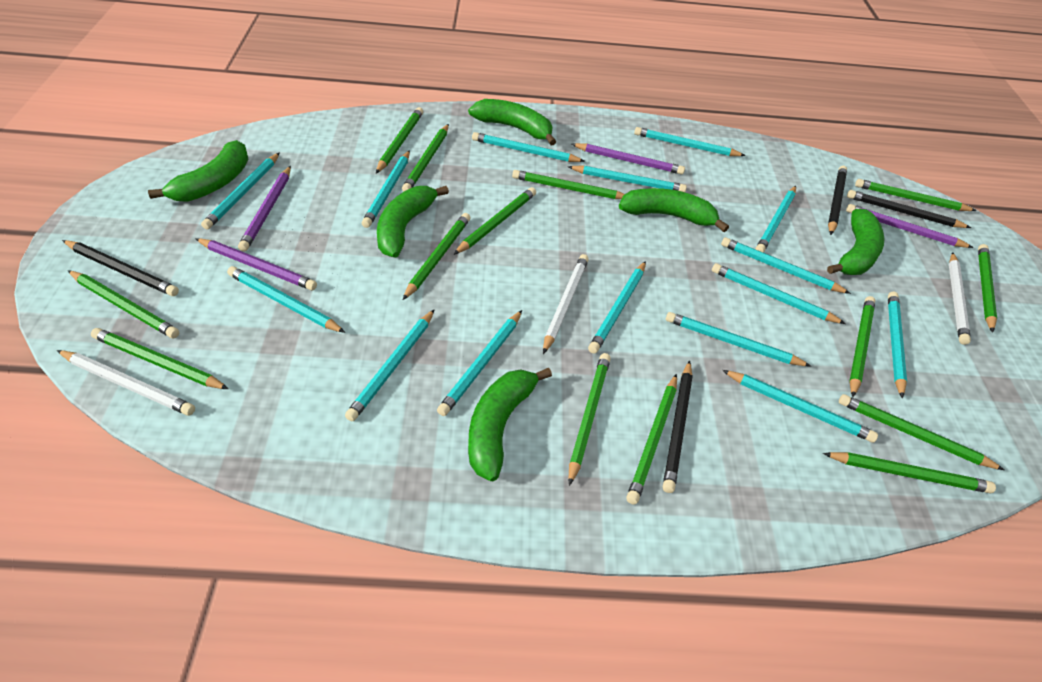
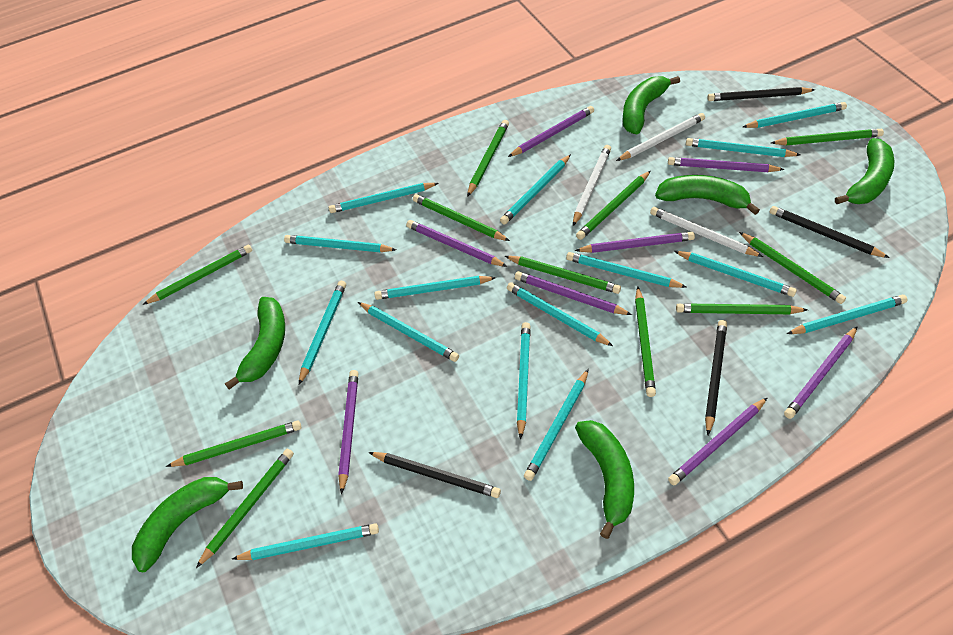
green pencil: 14 -> 11
purple pencil: 4 -> 8

